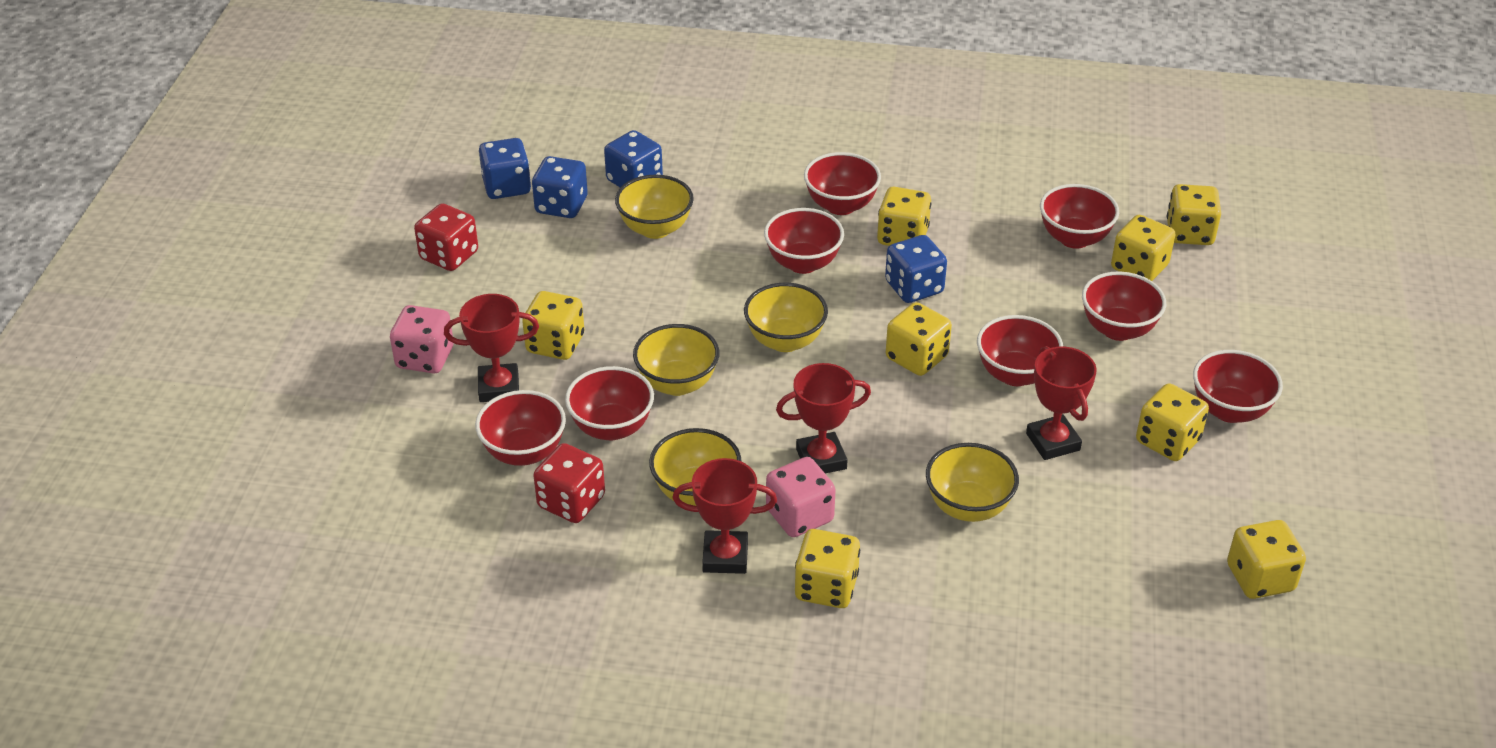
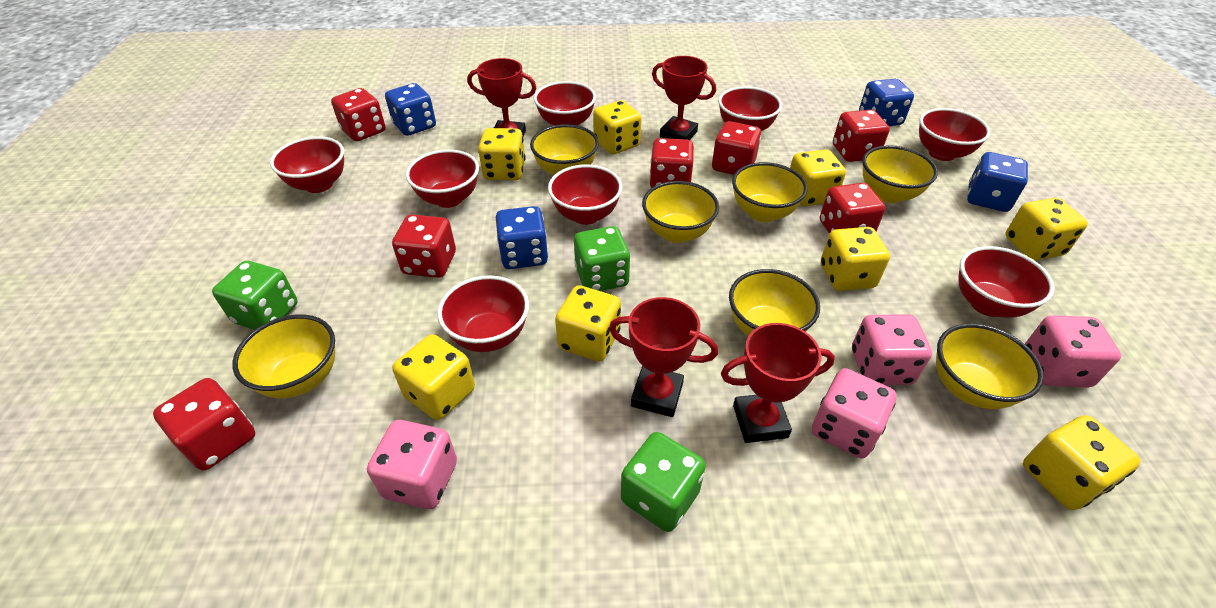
green dice: 0 -> 3
pink dice: 2 -> 4
red dice: 2 -> 7
yellow bowl: 5 -> 7

